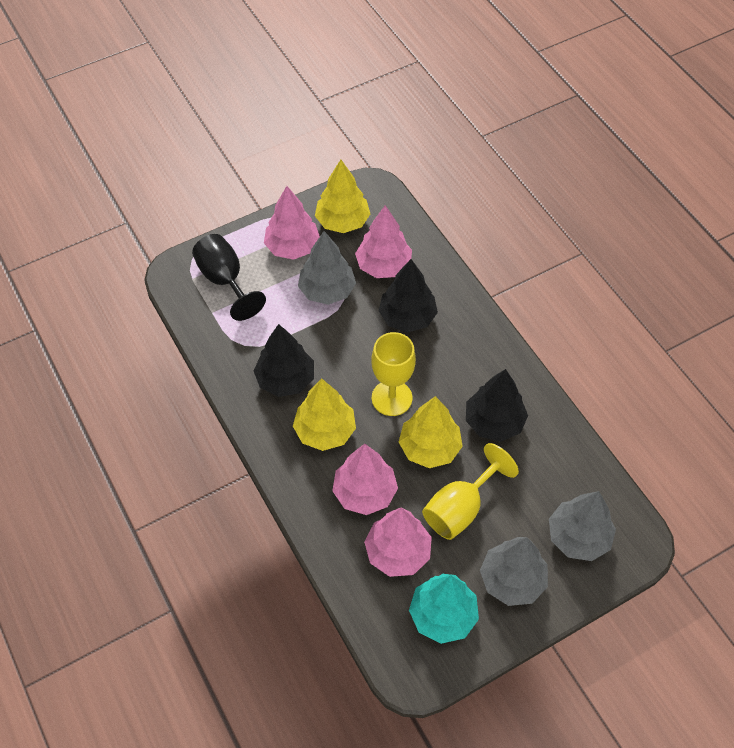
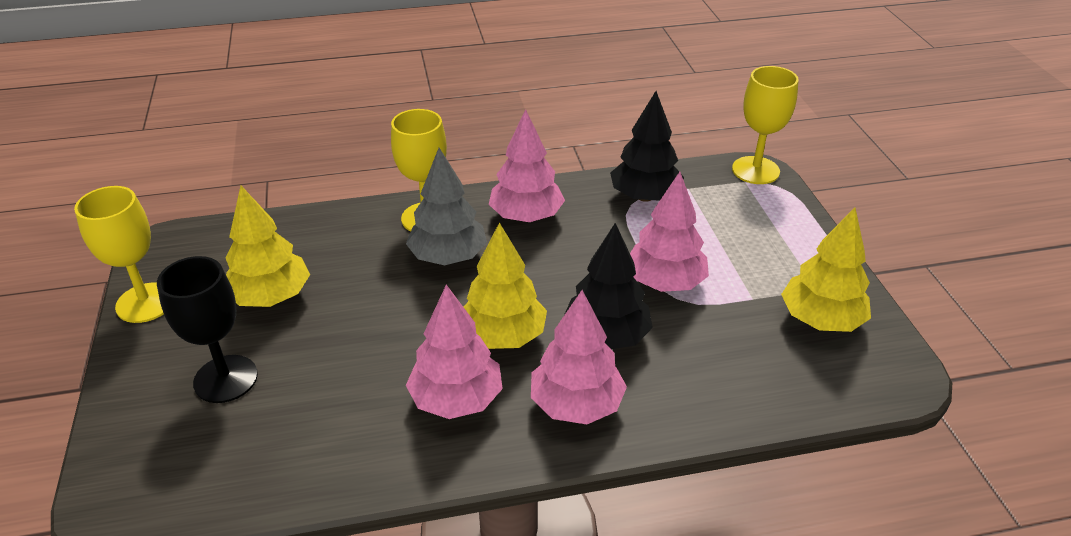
black tree: 3 -> 2
grey tree: 3 -> 1
turquoise tree: 1 -> 0
yellow goblet: 2 -> 3

